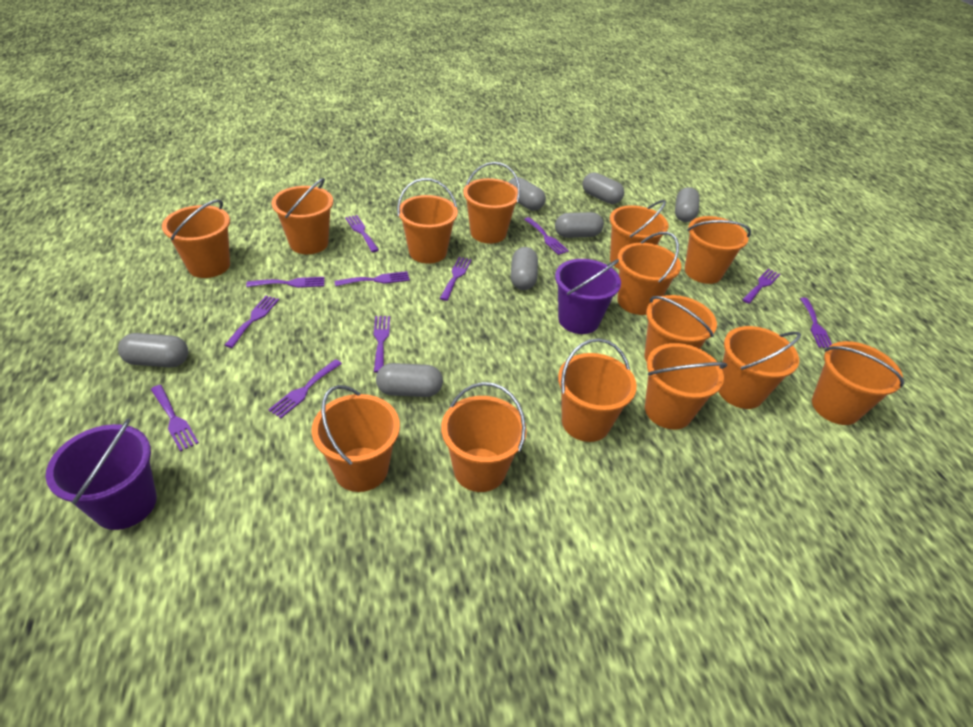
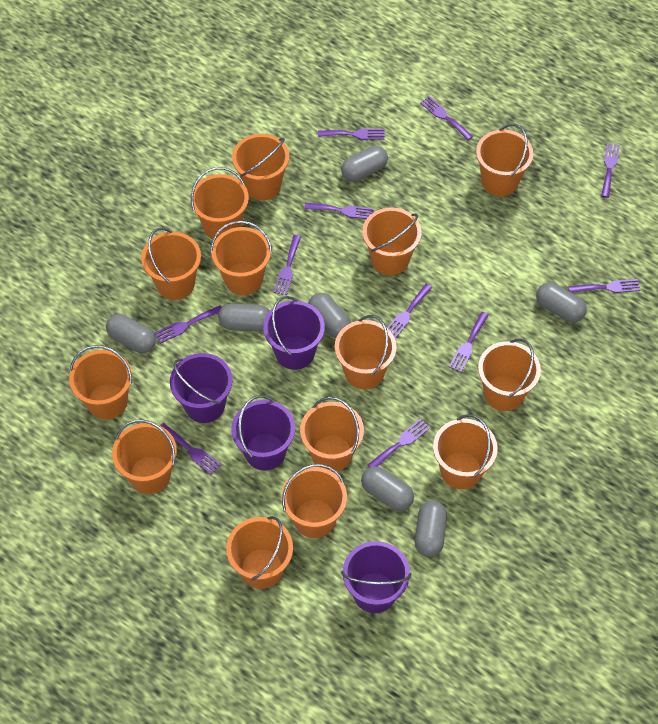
purple bucket: 2 -> 4

